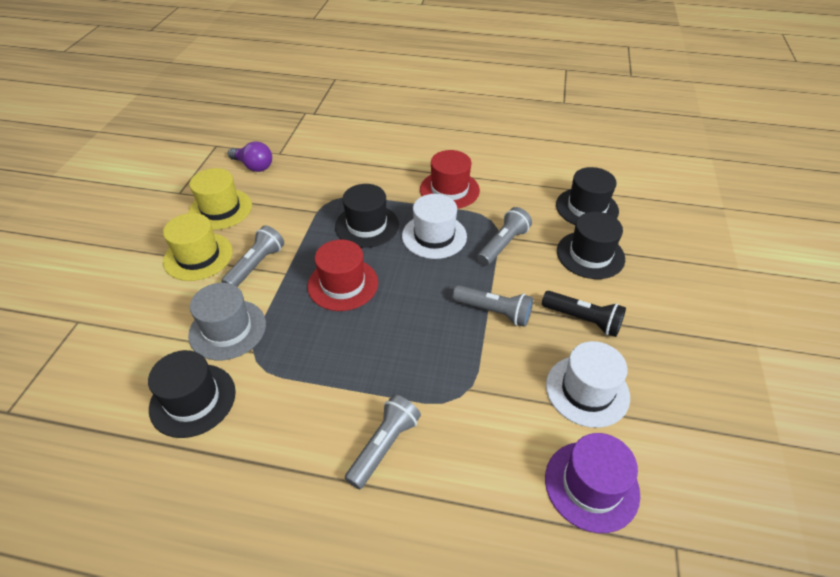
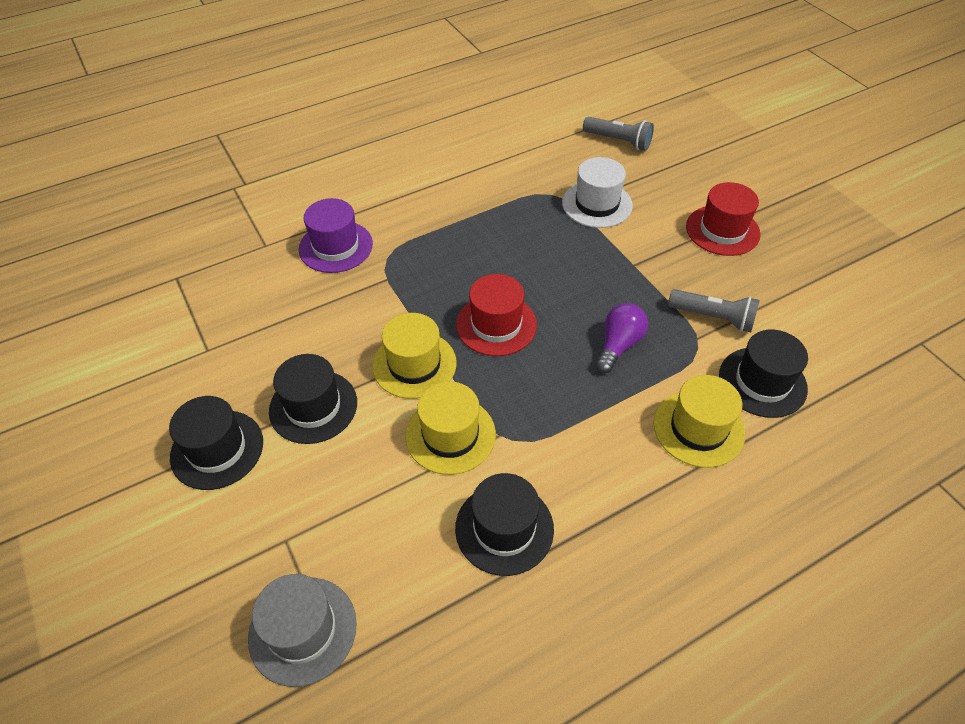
black flashlight: 1 -> 0
grey flashlight: 4 -> 2
white hat: 2 -> 1
yellow hat: 2 -> 3

